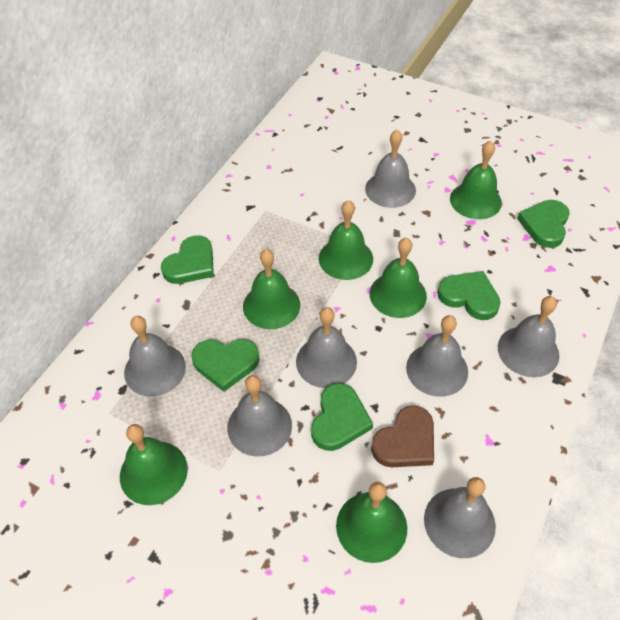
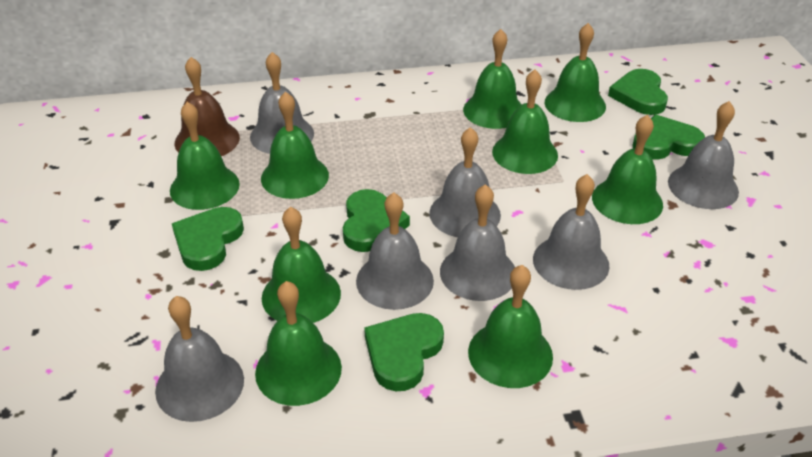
brown bell: 0 -> 1
brown heart: 1 -> 0
green bell: 6 -> 9

